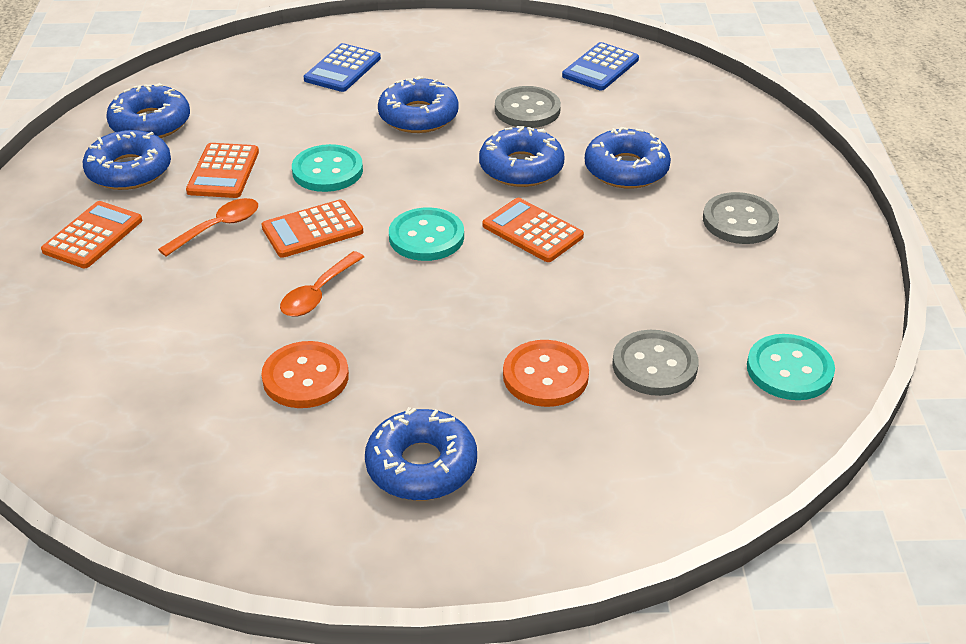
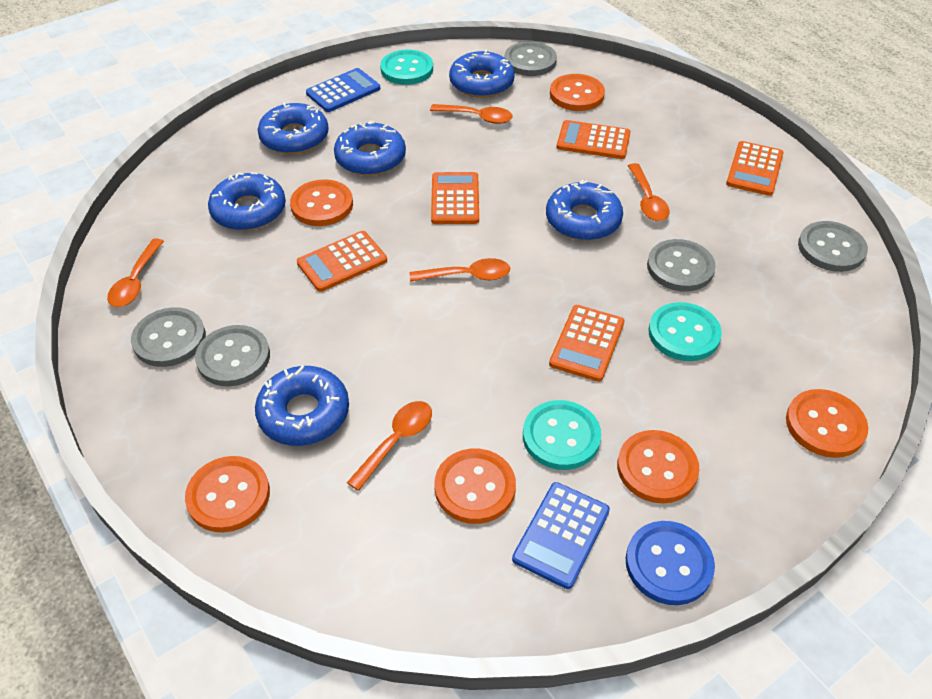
blue button: 0 -> 1
grey button: 3 -> 5
orange button: 2 -> 6
orange calculator: 4 -> 5
orange spoon: 2 -> 5

